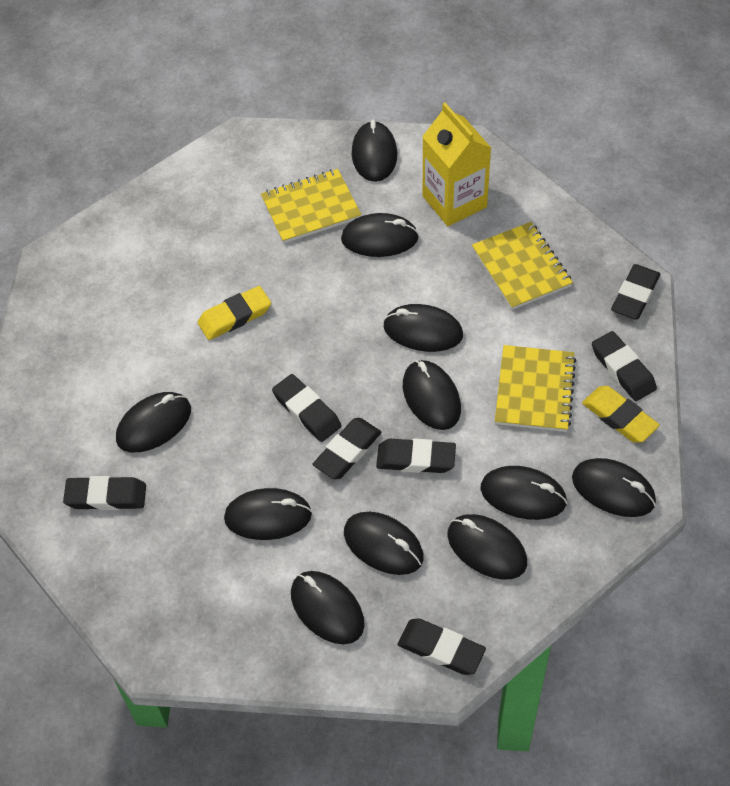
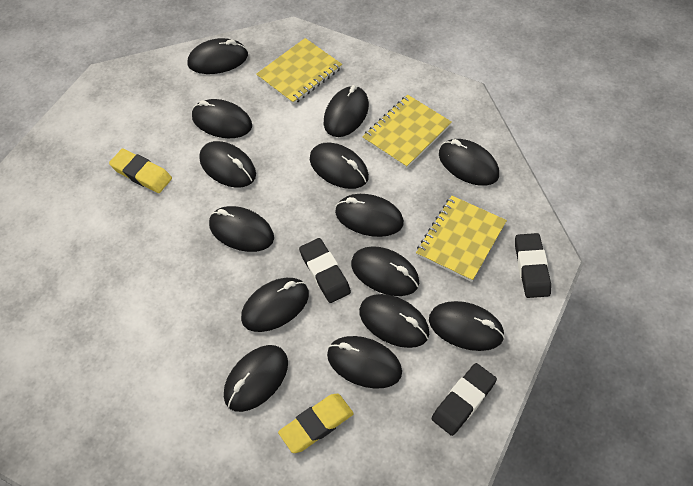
black eraser: 7 -> 3
black mouse: 11 -> 14
yellow carton: 1 -> 0

